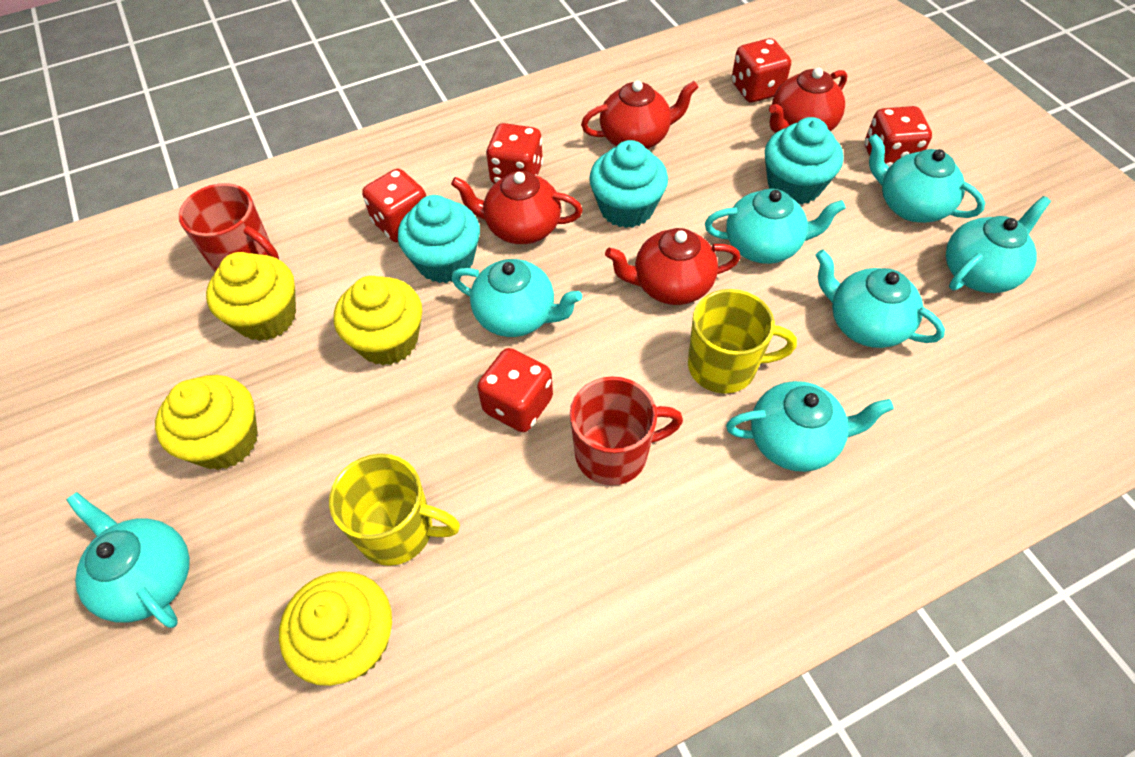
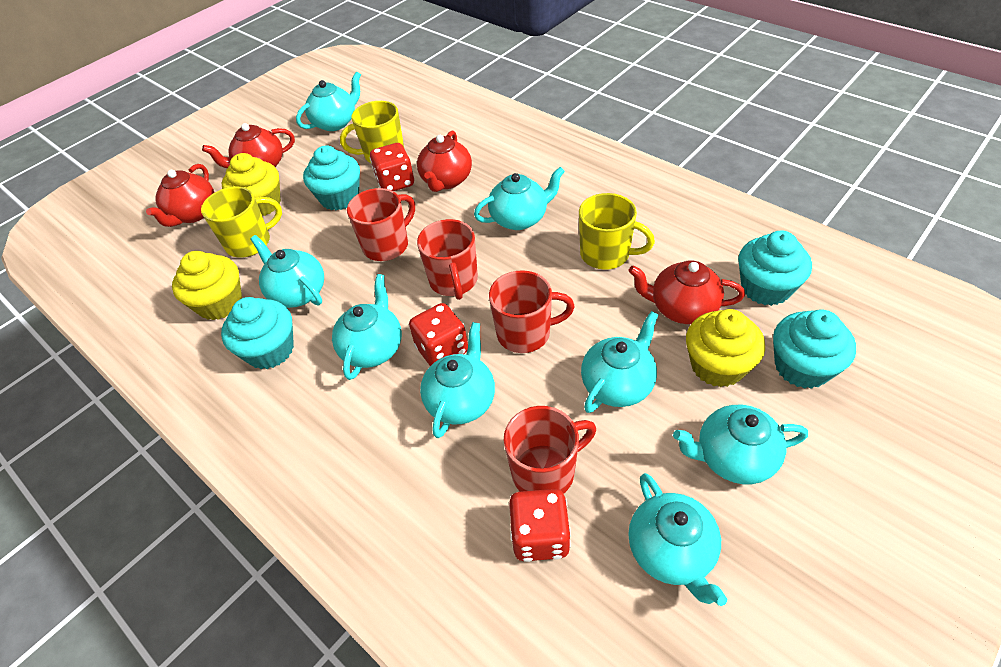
red dice: 5 -> 3
red mug: 2 -> 4
turquoise cupcake: 3 -> 4
turquoise teapot: 7 -> 8
yellow cupcake: 4 -> 3
yellow mug: 2 -> 3

